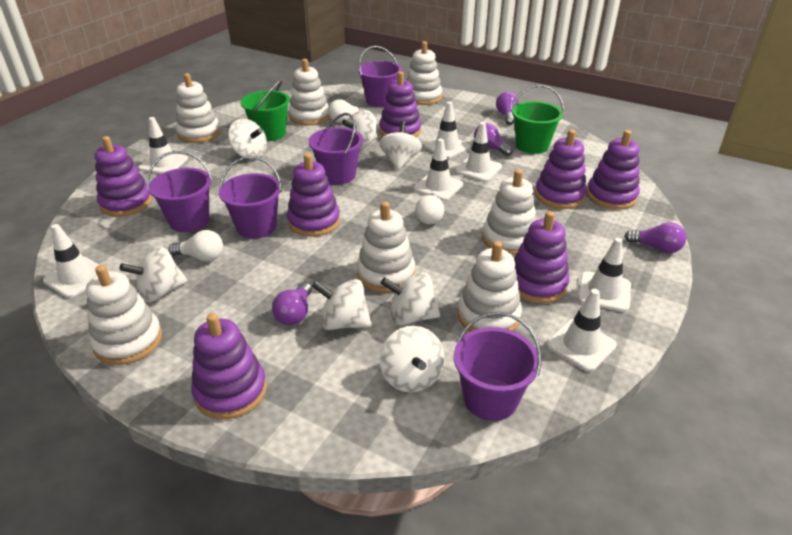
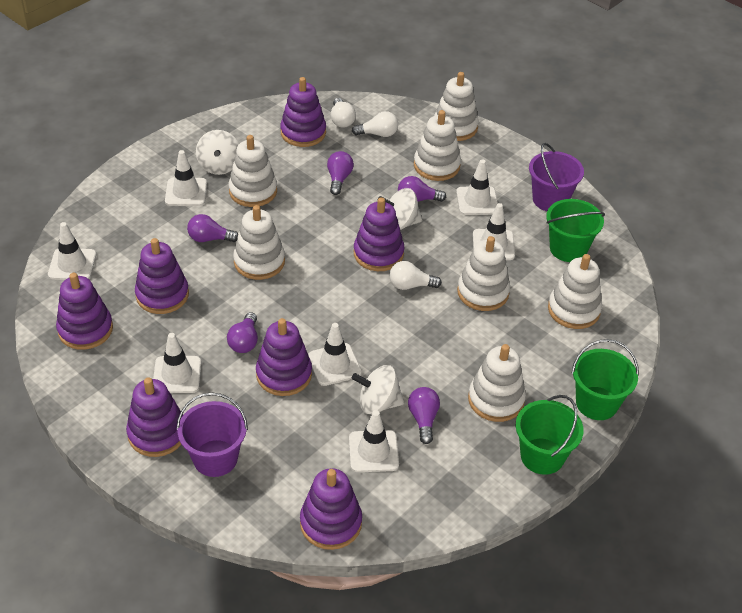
green bucket: 2 -> 3
purple bucket: 5 -> 2
purple light bulb: 4 -> 5
white spinning top: 7 -> 3

